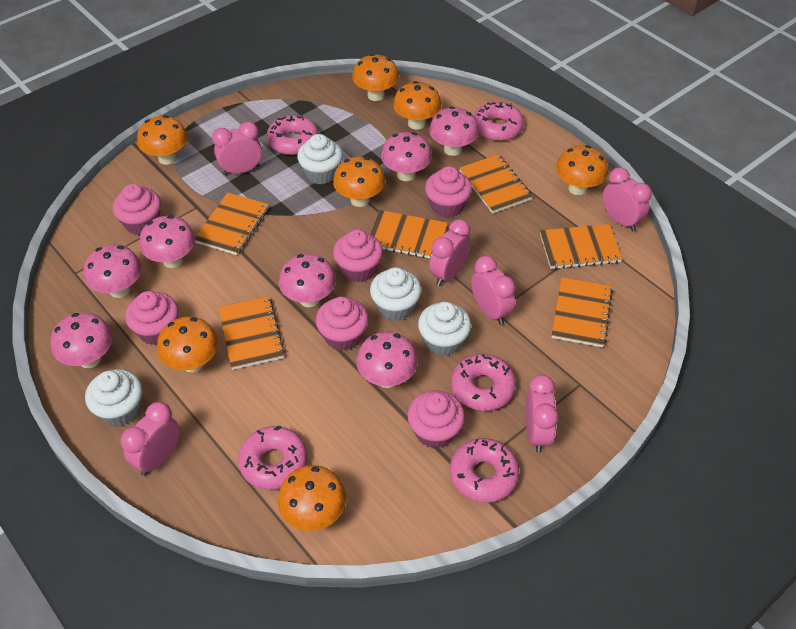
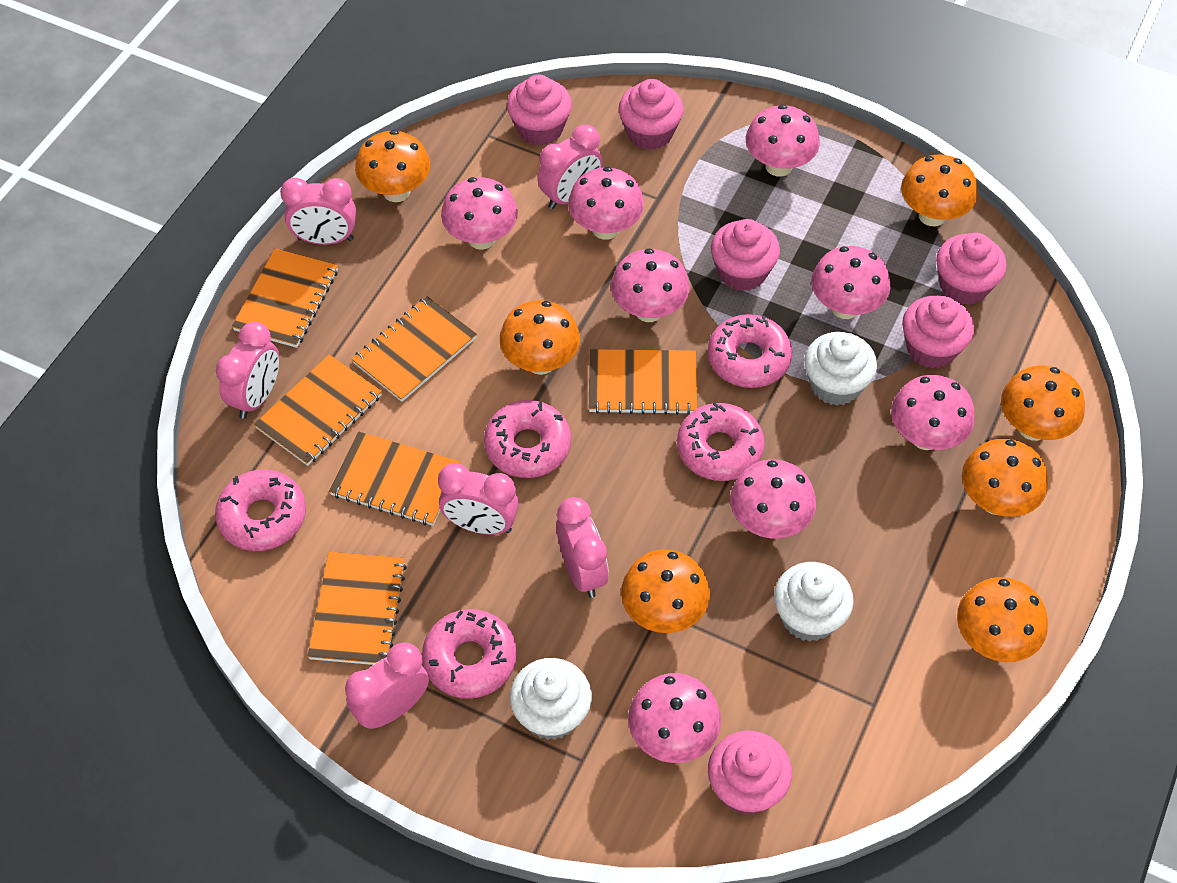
pink mushroom: 7 -> 8
white cupcake: 4 -> 3

